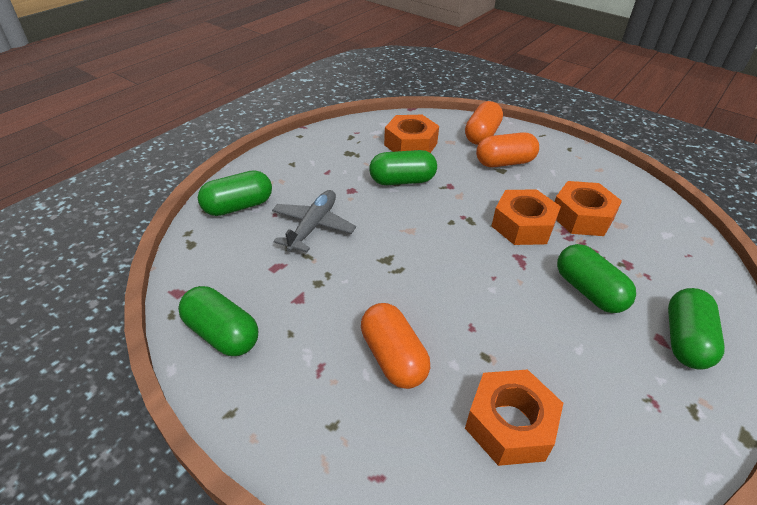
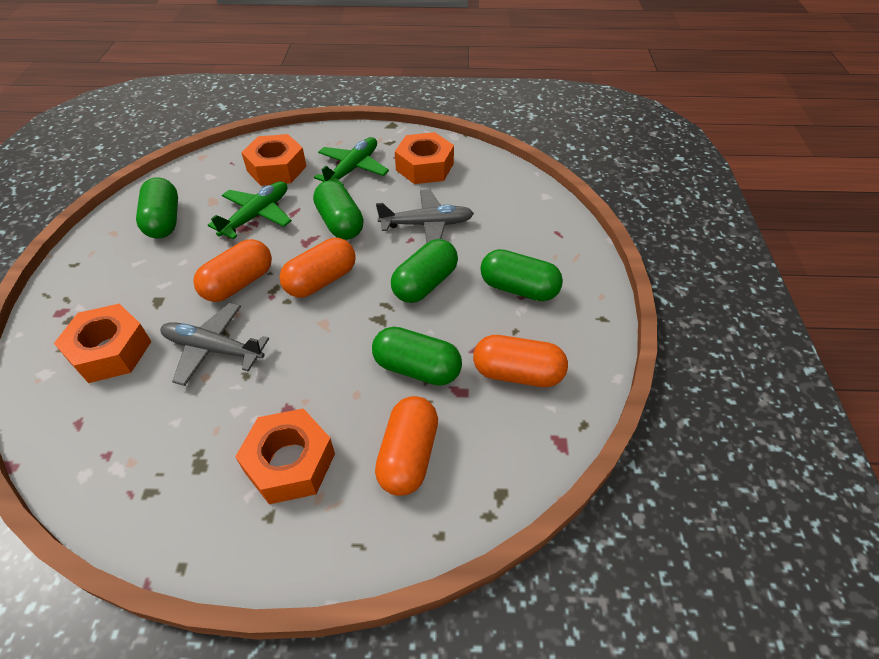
green plane: 0 -> 2
grey plane: 1 -> 2
orange capsule: 3 -> 4

